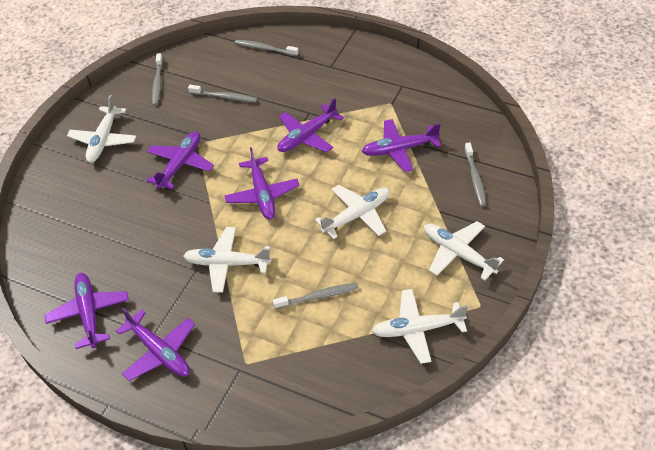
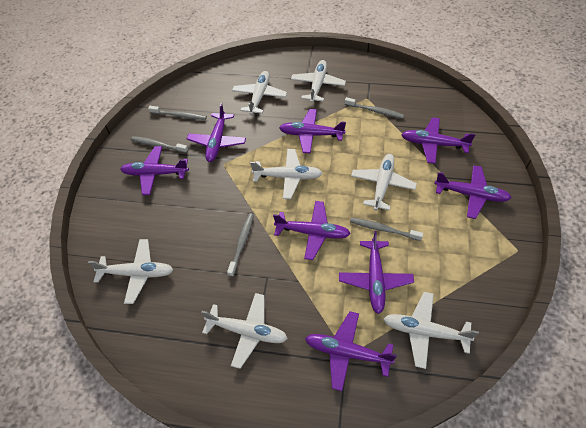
purple plane: 6 -> 8
white plane: 5 -> 7

